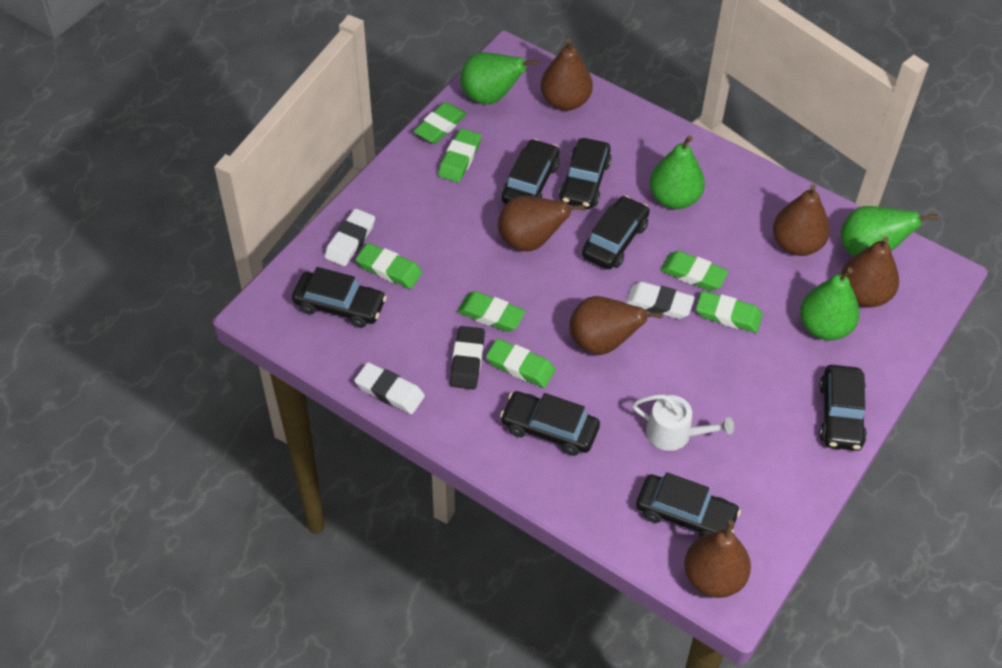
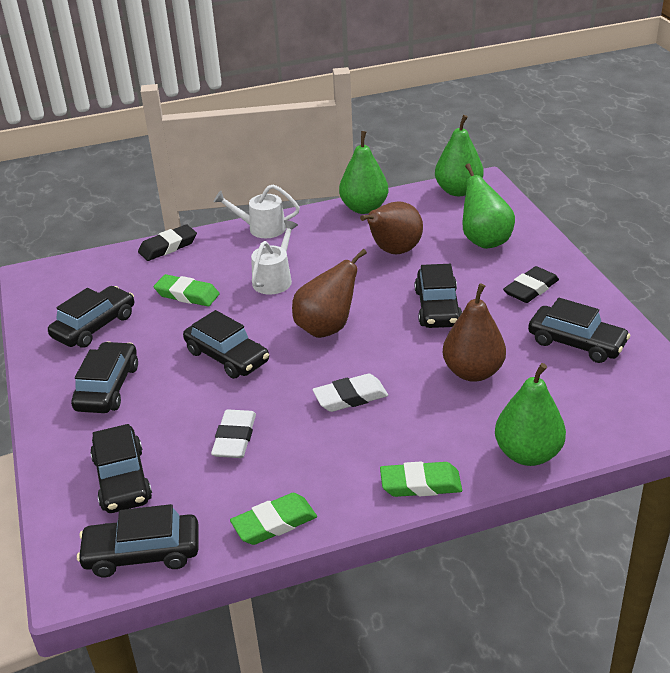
black eraser: 1 -> 2
brown pear: 6 -> 3
green eraser: 7 -> 3
white eraser: 3 -> 2
white watering can: 1 -> 2

